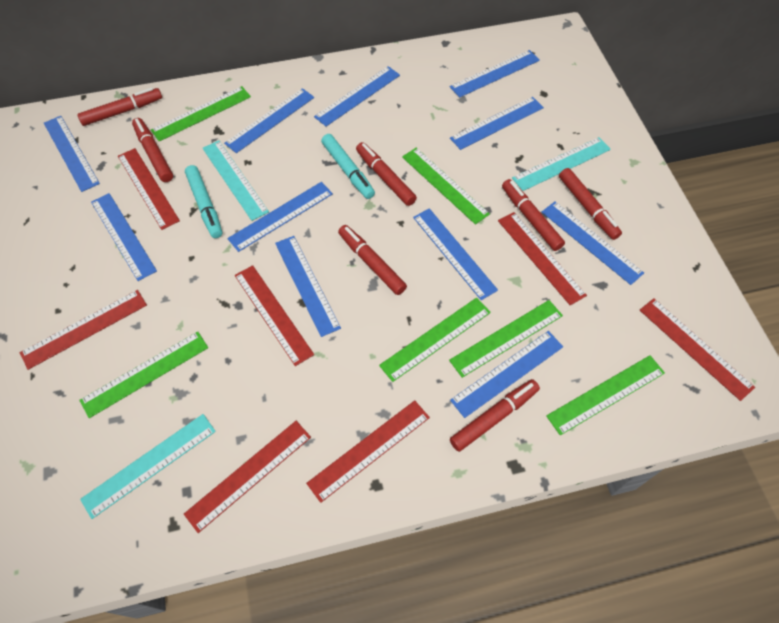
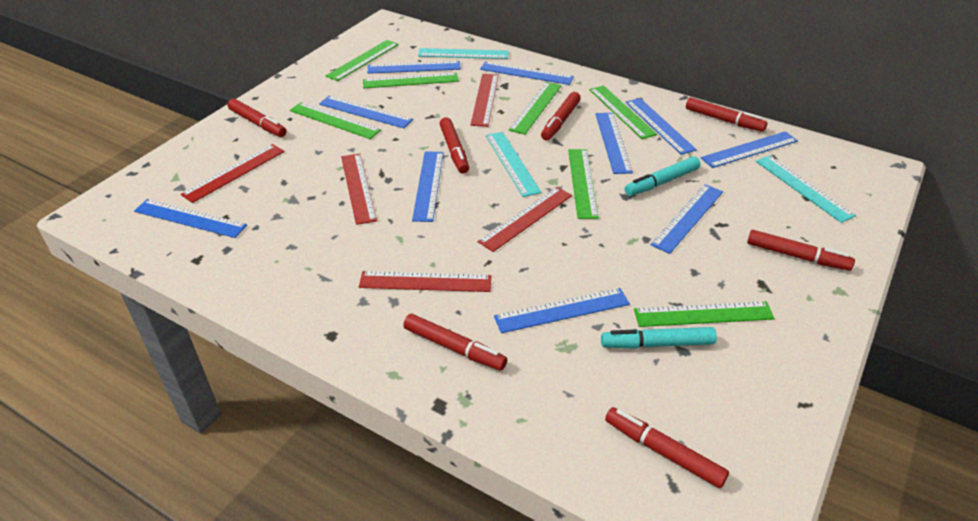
blue ruler: 11 -> 10
green ruler: 6 -> 7
red ruler: 7 -> 5

